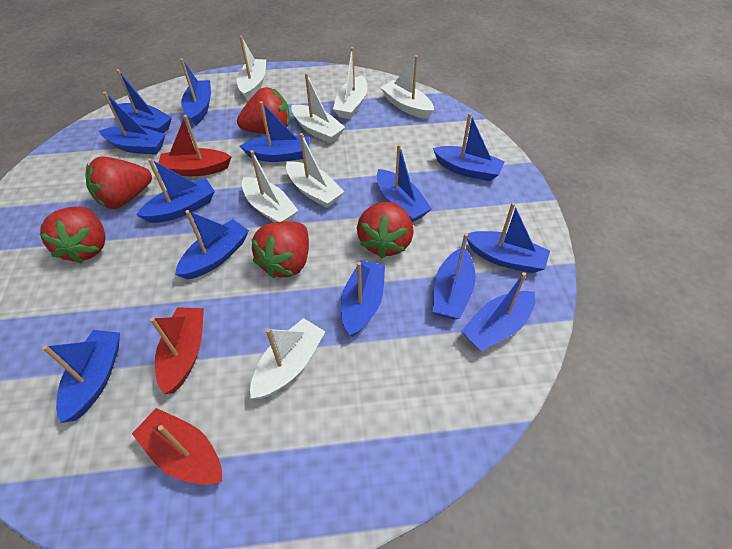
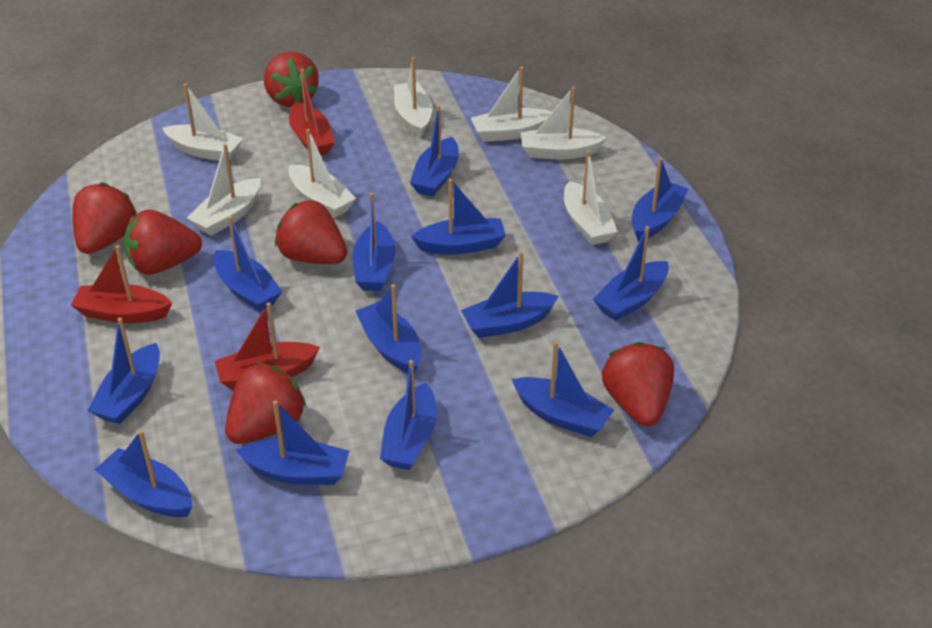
red strawberry: 5 -> 6

